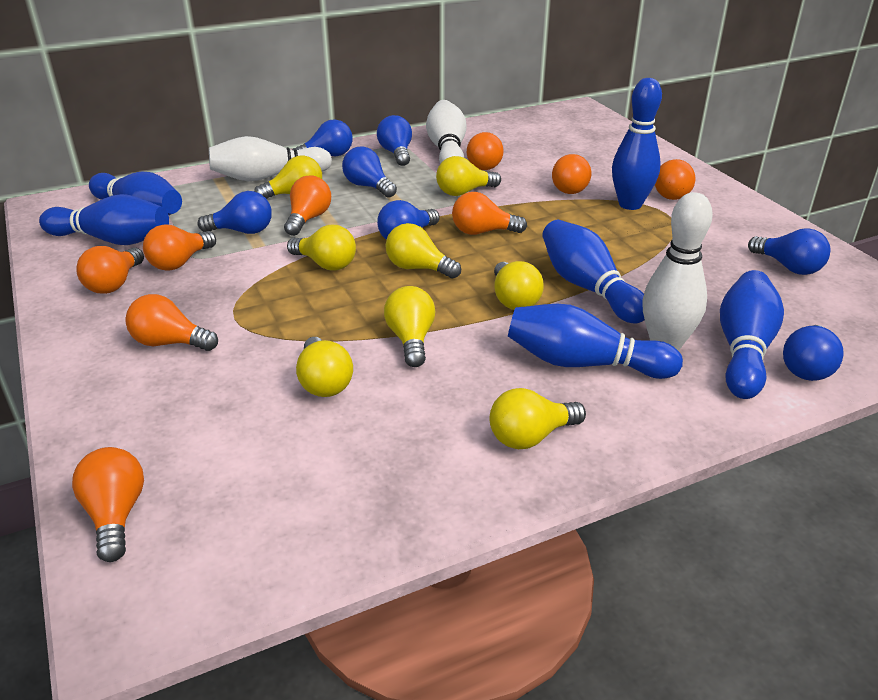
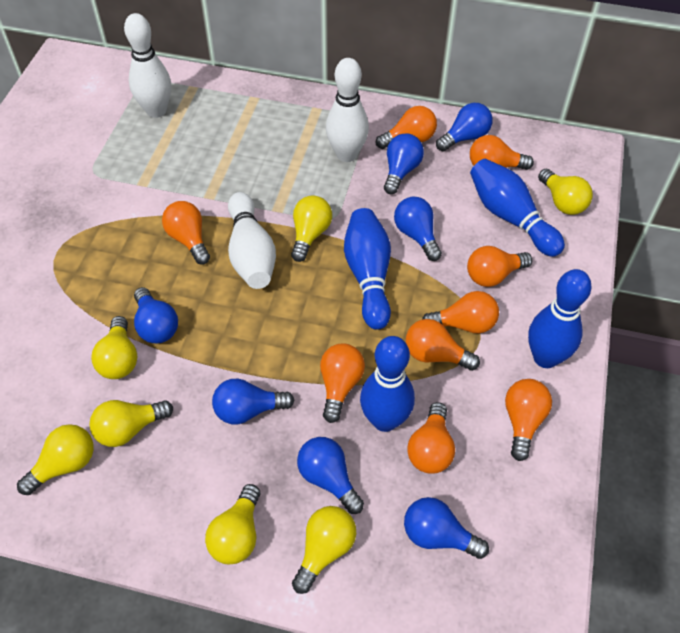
blue bowling pin: 6 -> 4
yellow light bulb: 8 -> 7

